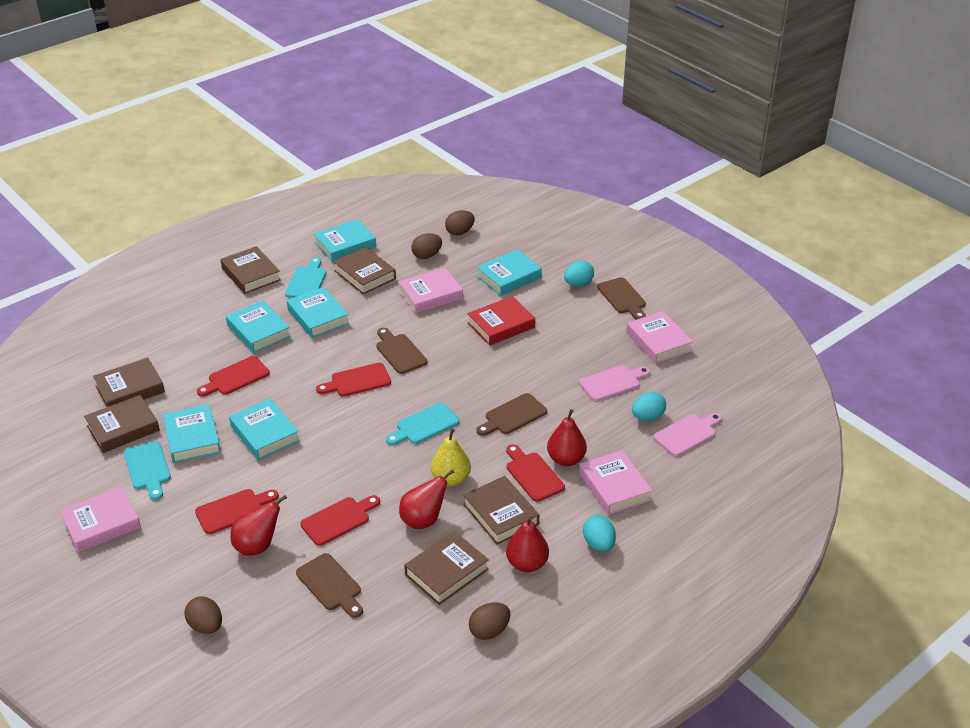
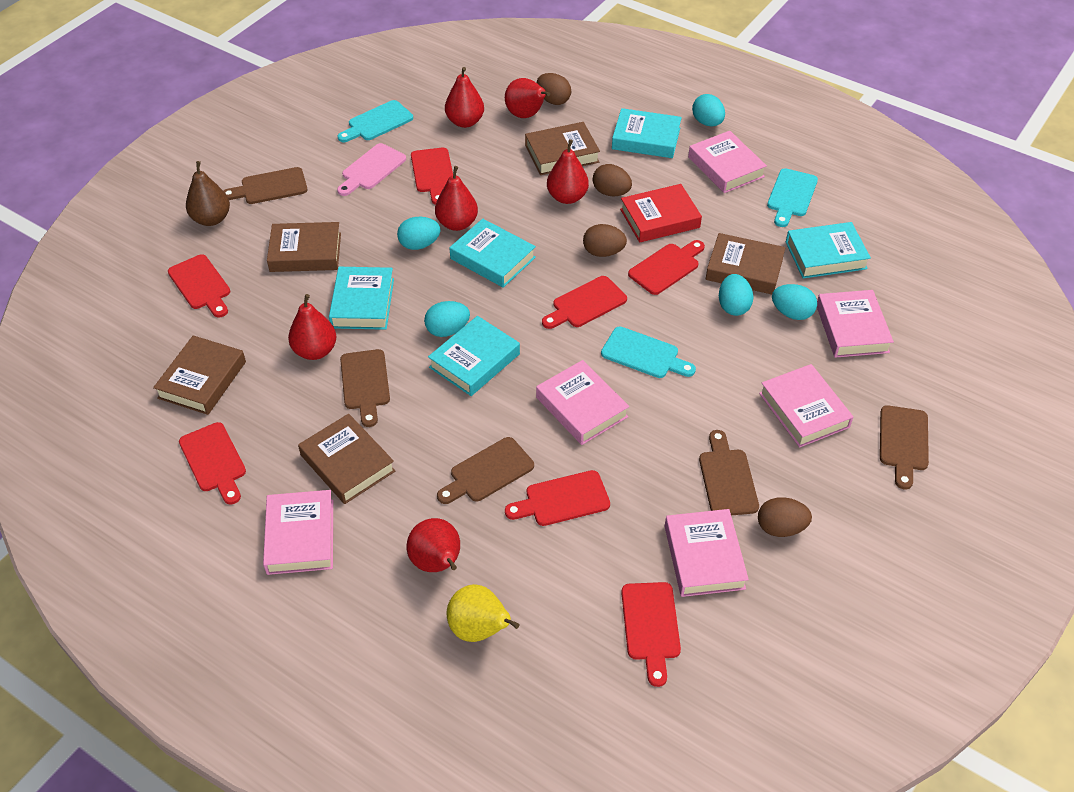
brown book: 6 -> 5
brown cutting board: 4 -> 5
brown pear: 0 -> 1
pink book: 4 -> 6
pink cutting board: 2 -> 1
red cutting board: 5 -> 7
red pear: 4 -> 6
turquoise book: 6 -> 5
turquoise egg: 3 -> 5

